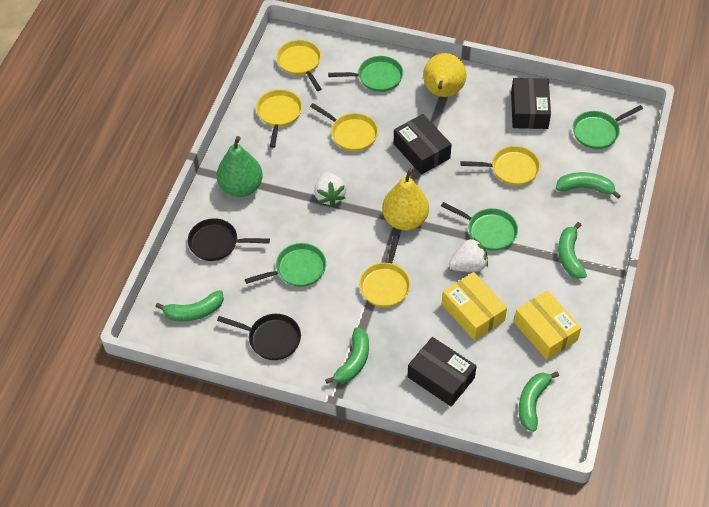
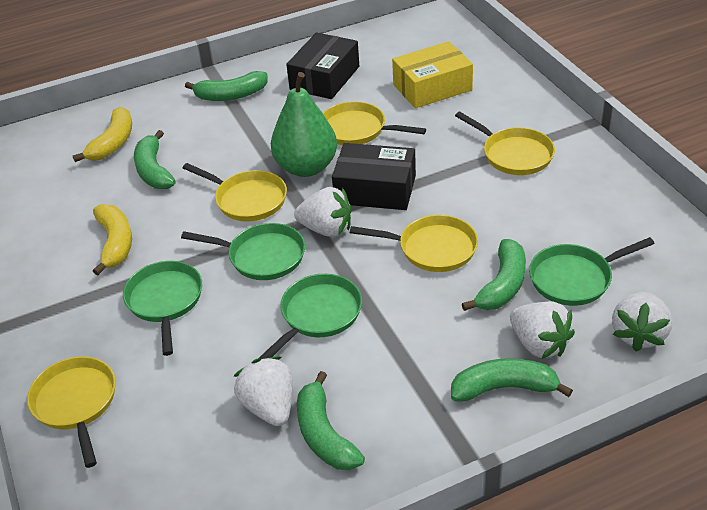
black box: 3 -> 2
black pan: 2 -> 0
white strawberry: 2 -> 4
yellow banana: 0 -> 2
yellow box: 2 -> 1
yellow pear: 2 -> 0

